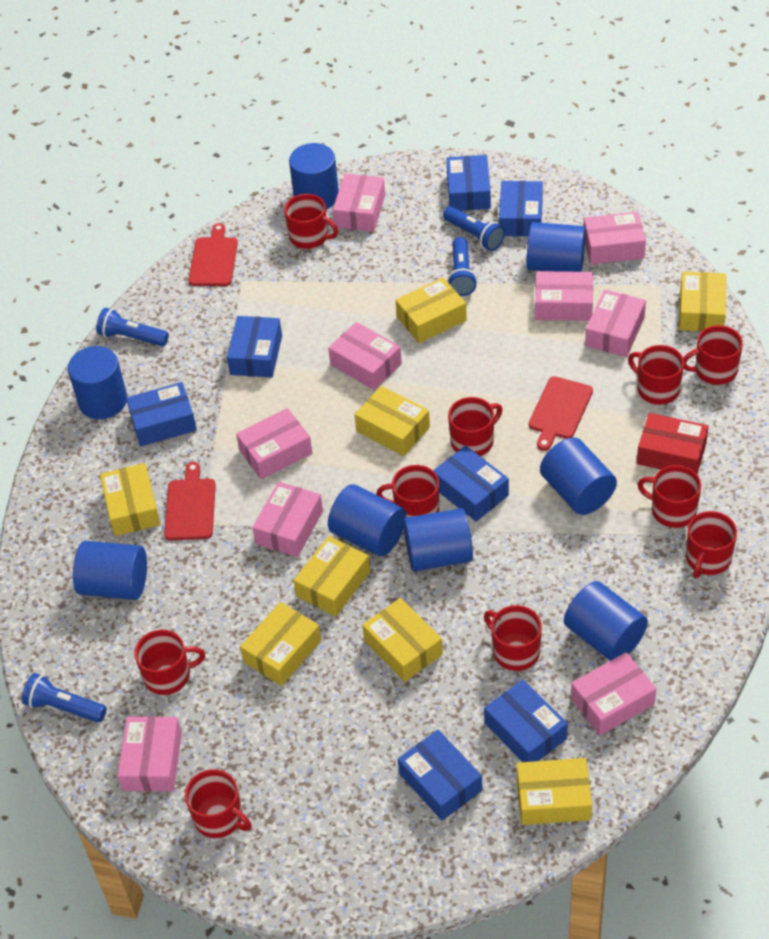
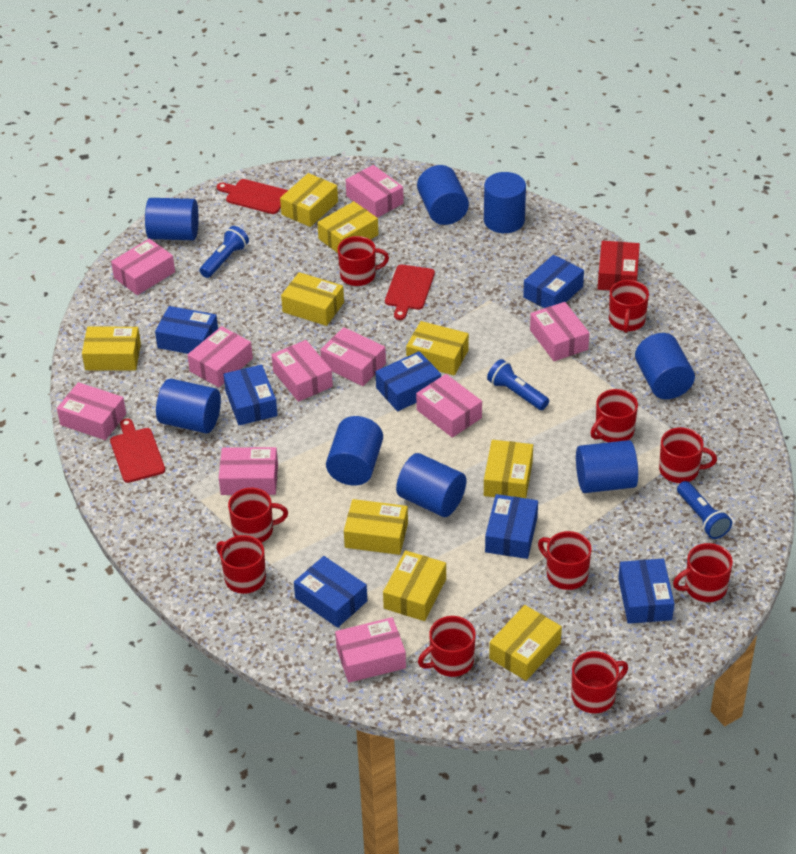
blue flashlight: 4 -> 3
pink box: 9 -> 10
yellow box: 8 -> 9

